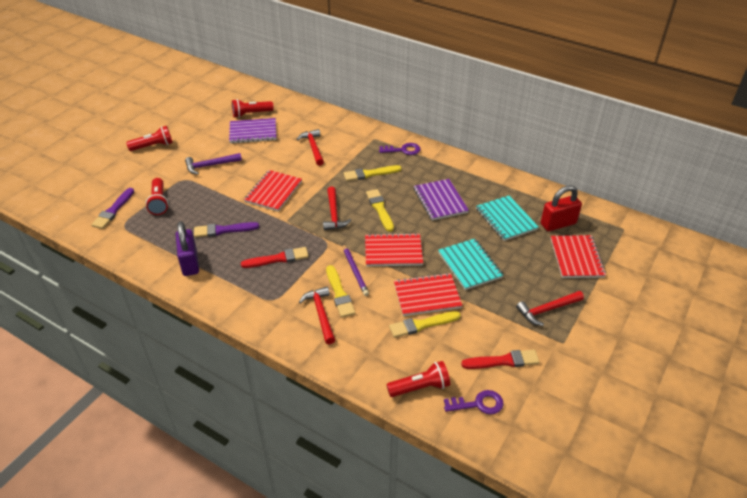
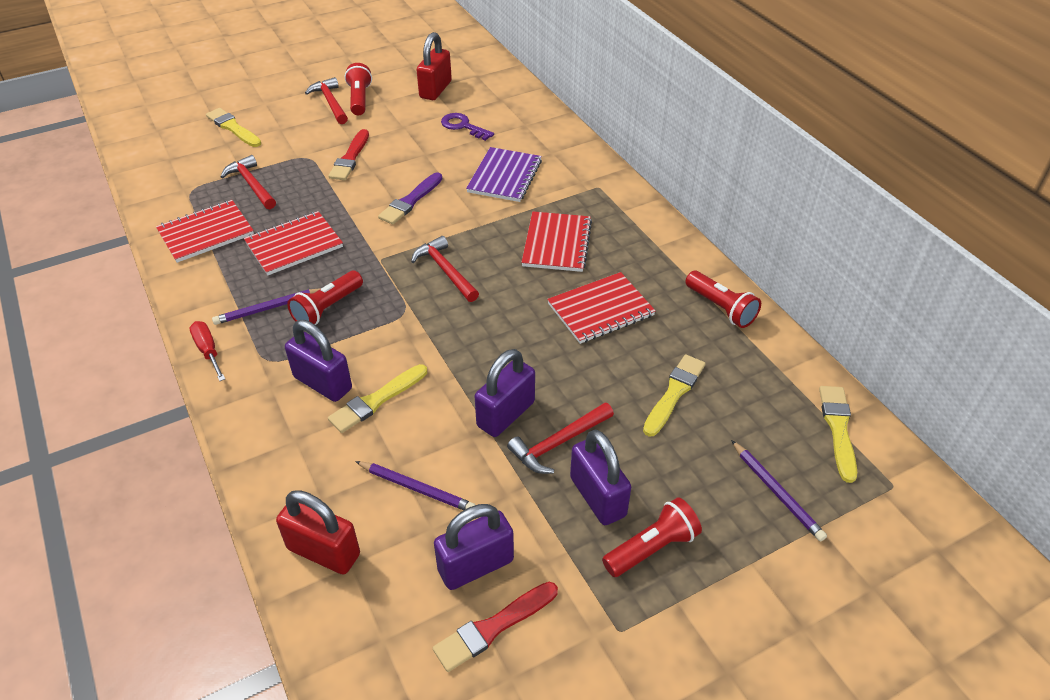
purple brush: 2 -> 1
purple hammer: 1 -> 0
purple key: 2 -> 1
purple notebook: 2 -> 1
purple padlock: 1 -> 4
purple pencil: 1 -> 3
red padlock: 1 -> 2
red screwdriver: 0 -> 1
turquoise notebook: 2 -> 0

